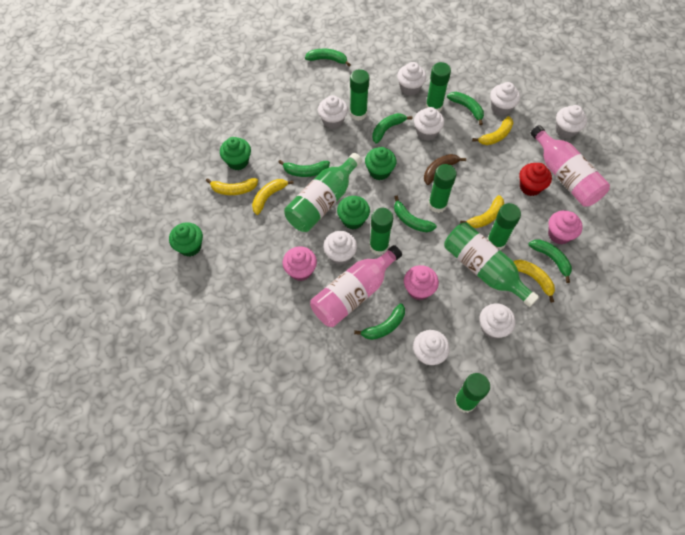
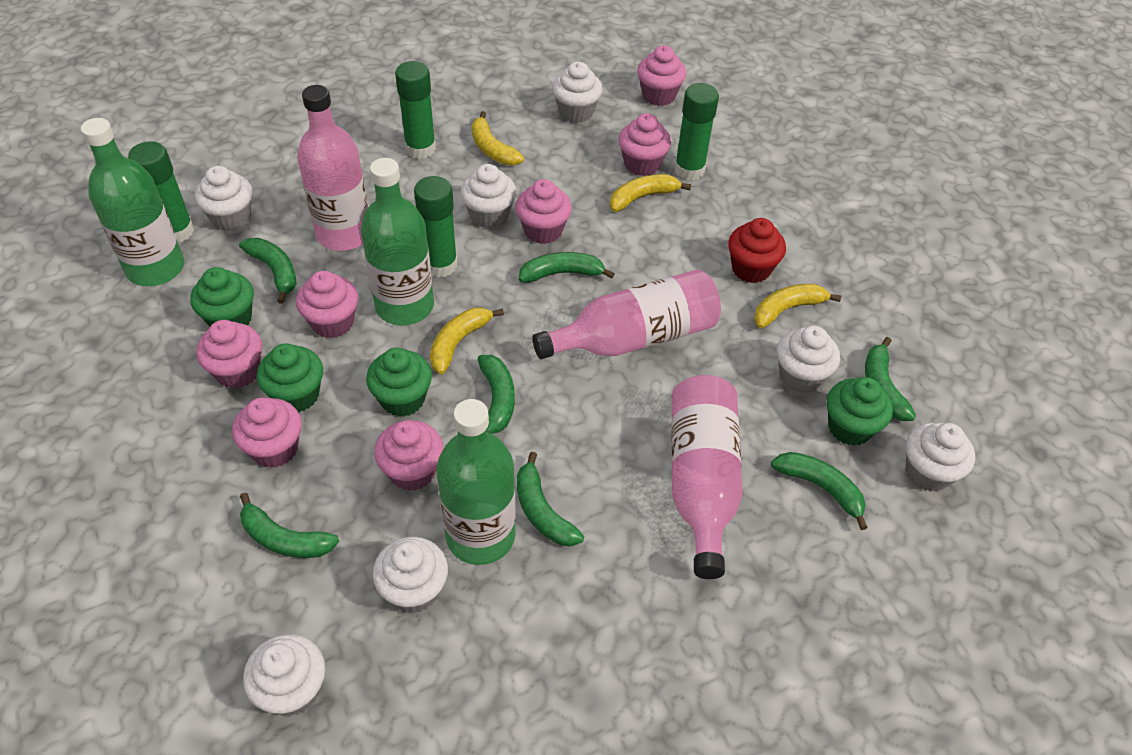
brown banana: 1 -> 0
green bottle: 2 -> 3
green glue stick: 6 -> 4
pink bottle: 2 -> 3
pink cupcake: 3 -> 7
white cupcake: 8 -> 7
yellow banana: 5 -> 4

